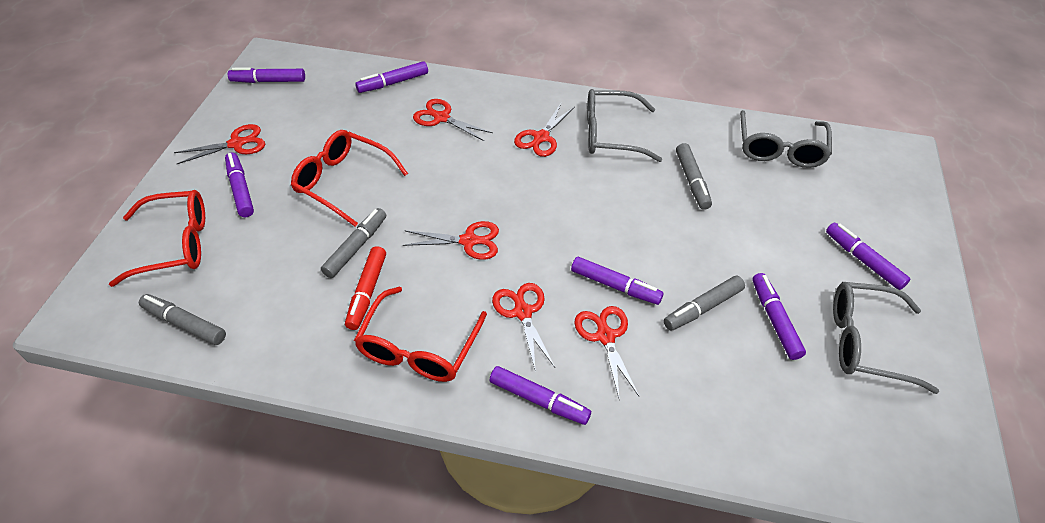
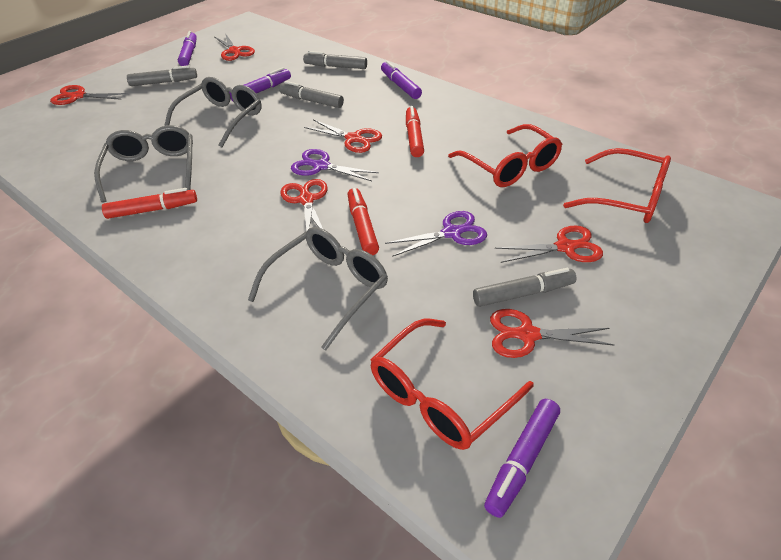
purple marker: 7 -> 4
purple scissors: 0 -> 2
red marker: 1 -> 3

